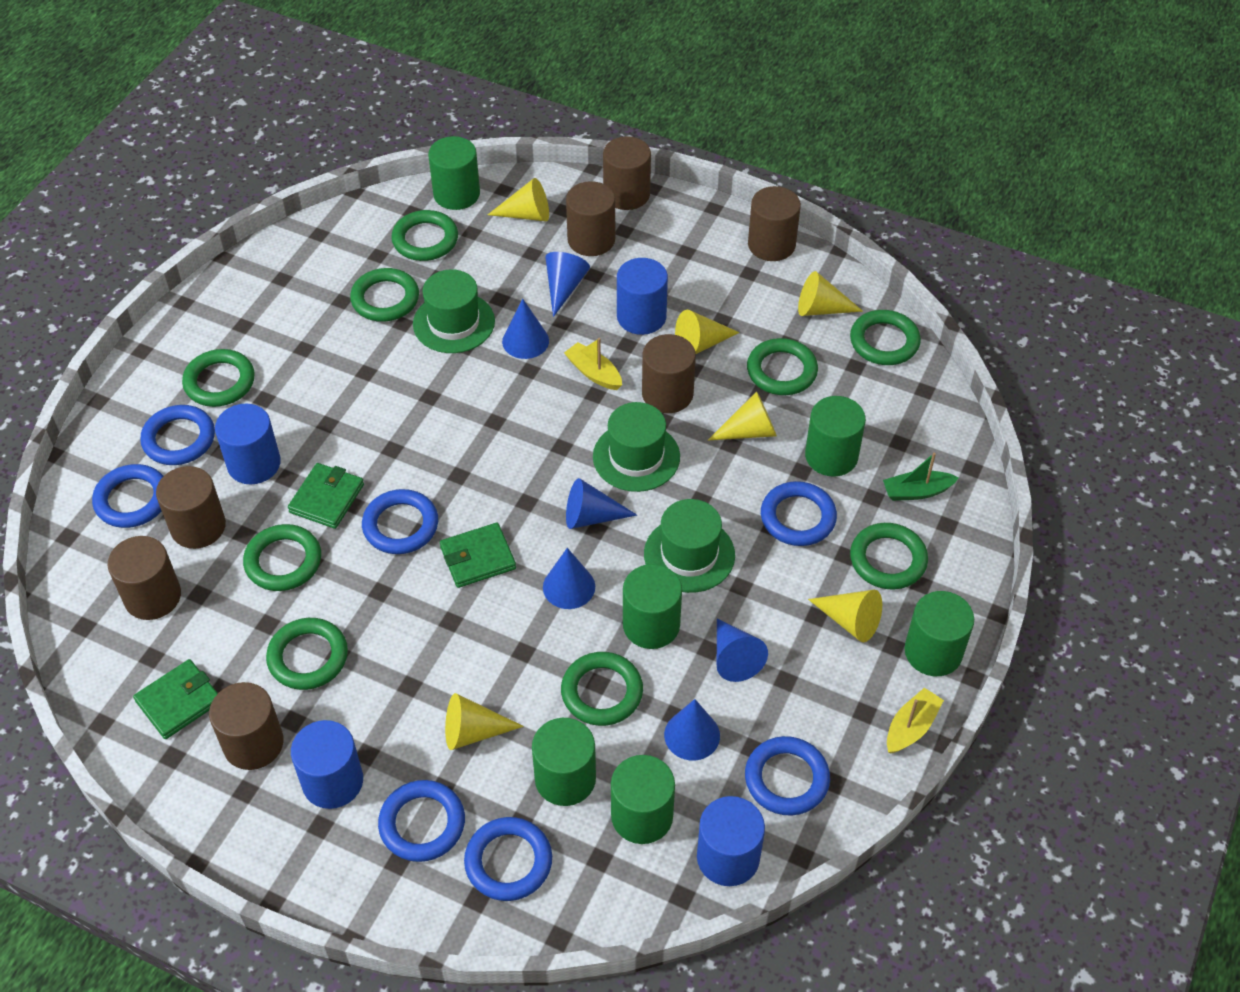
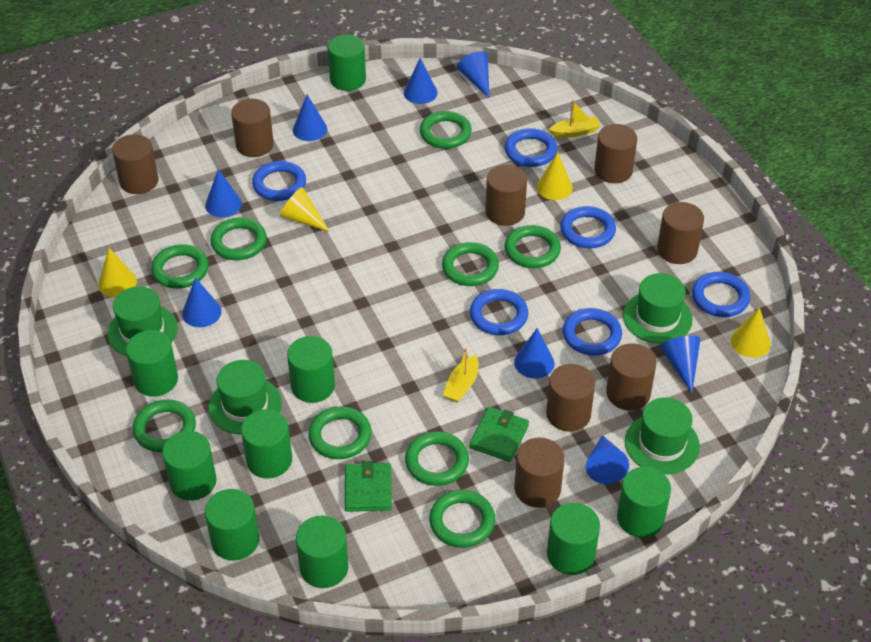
blue cone: 6 -> 8
blue cylinder: 4 -> 0
blue ring: 7 -> 6
brown cylinder: 7 -> 8
green boat: 1 -> 0
green cylinder: 6 -> 9
green hat: 3 -> 4
green wallet: 3 -> 2
yellow cone: 6 -> 4

